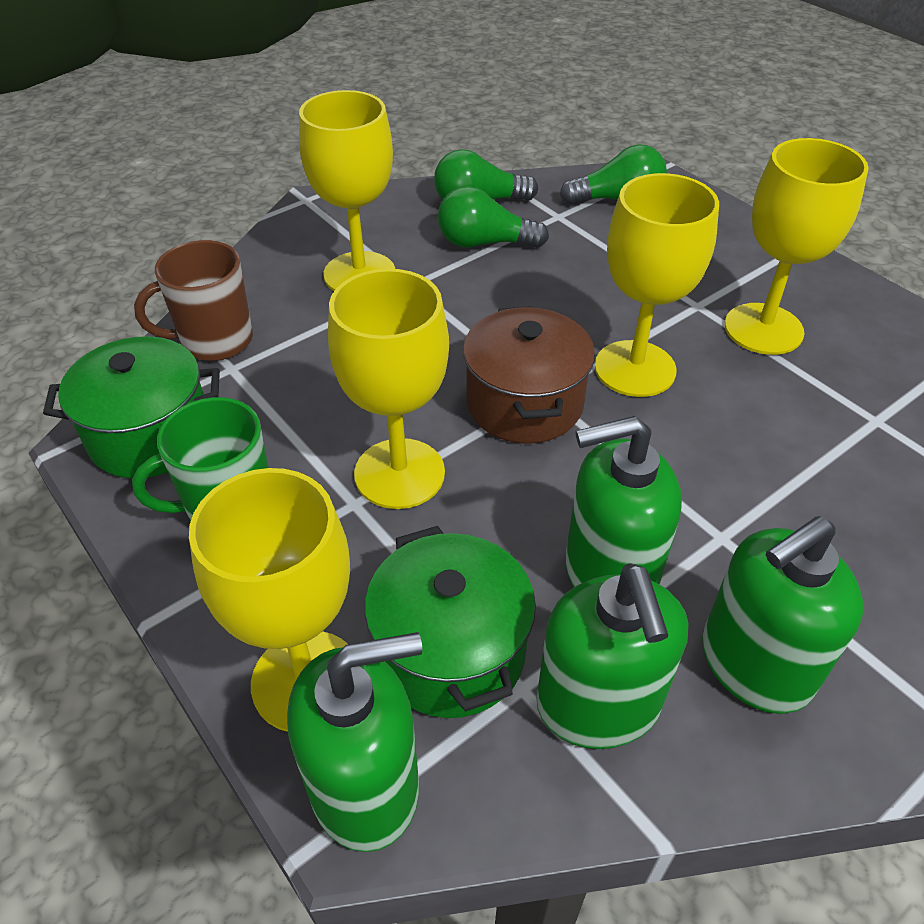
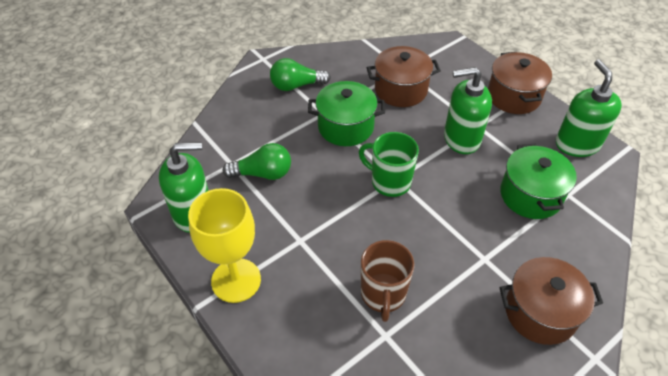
brown pot: 1 -> 3
green light bulb: 3 -> 2
green soap dispenser: 4 -> 3
yellow goblet: 5 -> 1

